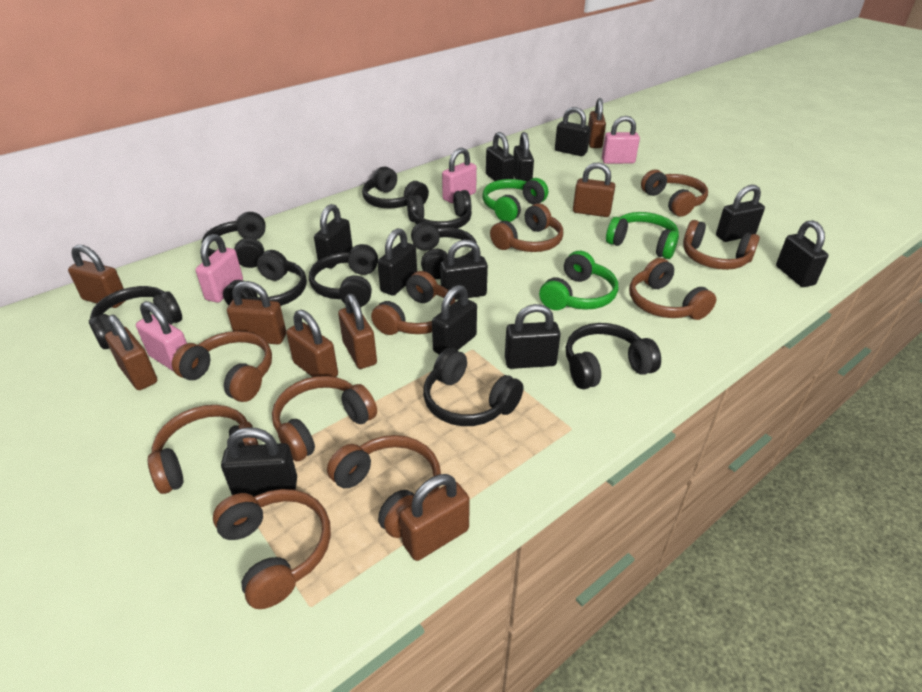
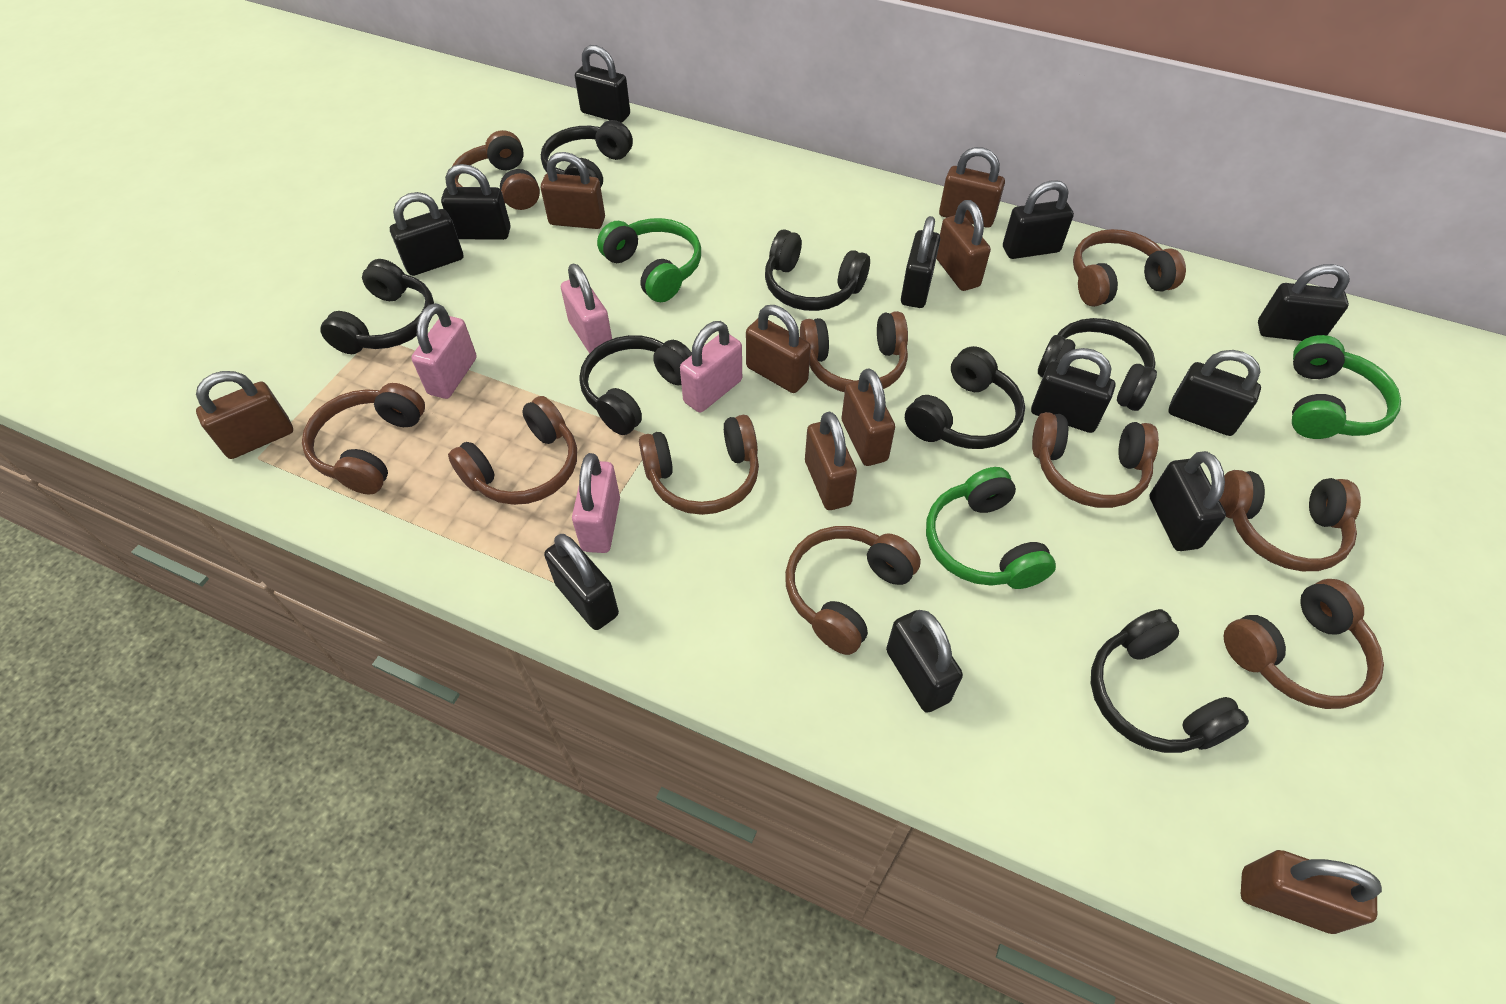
black headphones: 9 -> 7

